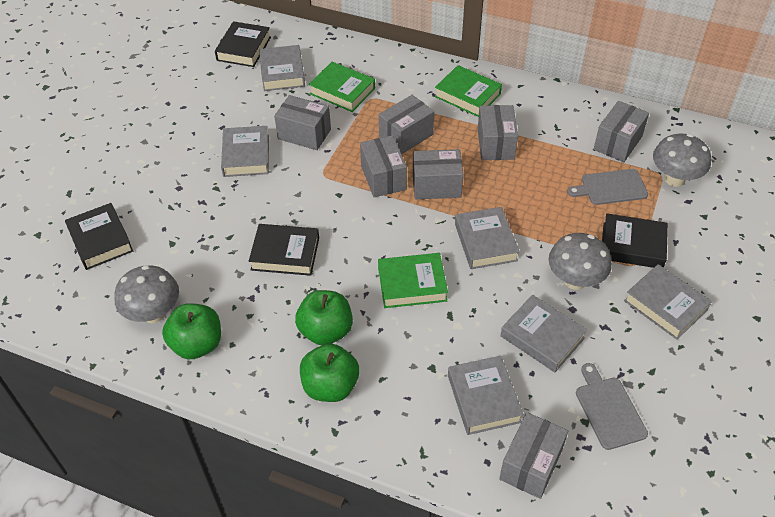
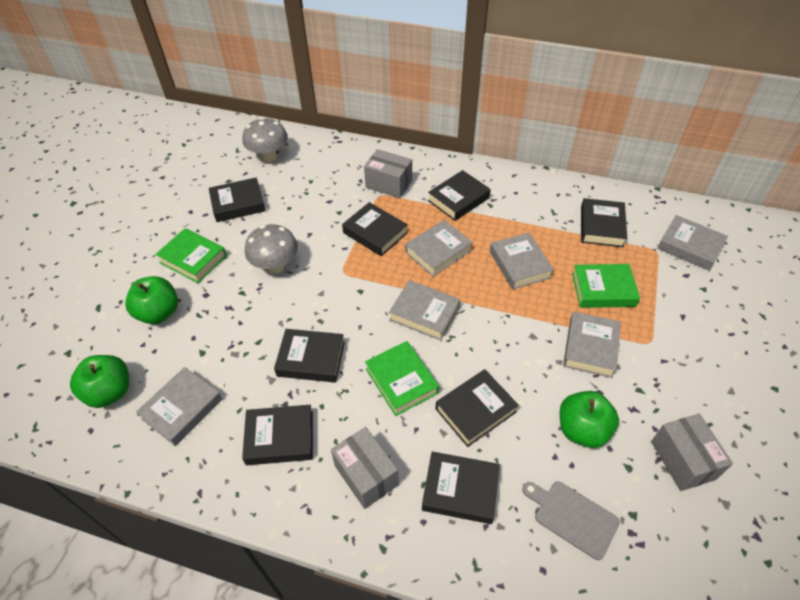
black book: 4 -> 8
grey box: 7 -> 3
grey cutting board: 2 -> 1
grey mushroom: 3 -> 2

